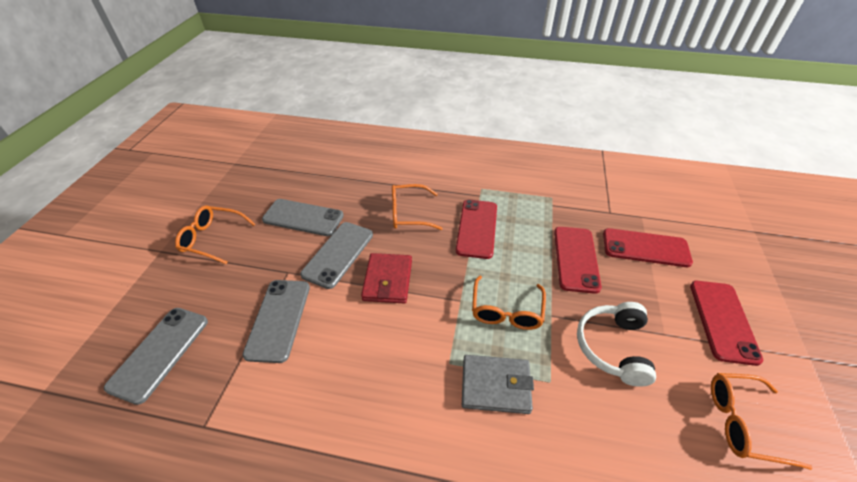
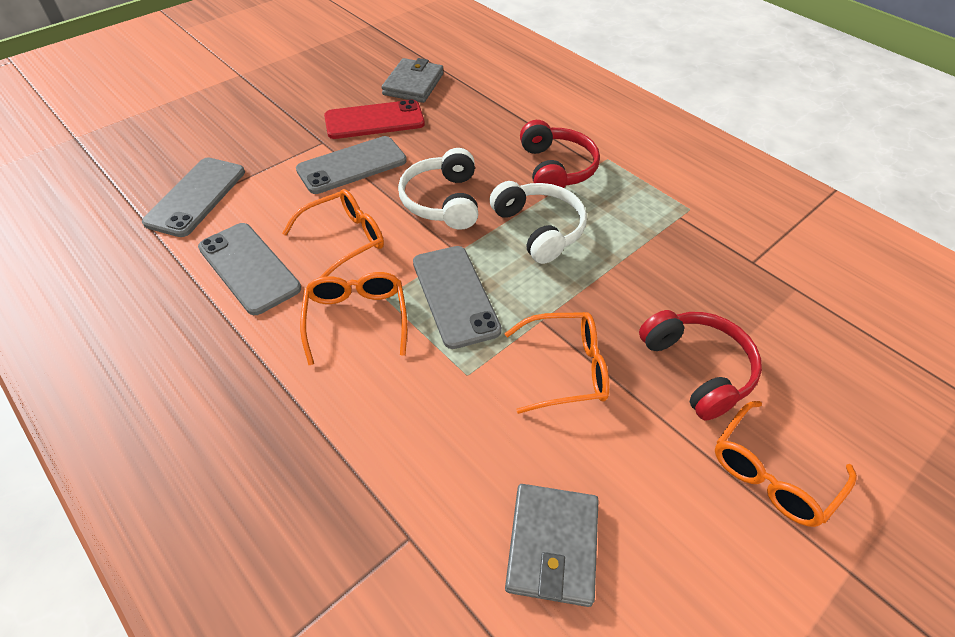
grey wallet: 1 -> 2
red headphones: 0 -> 2
red phone: 4 -> 1
red wallet: 1 -> 0
white headphones: 1 -> 2

